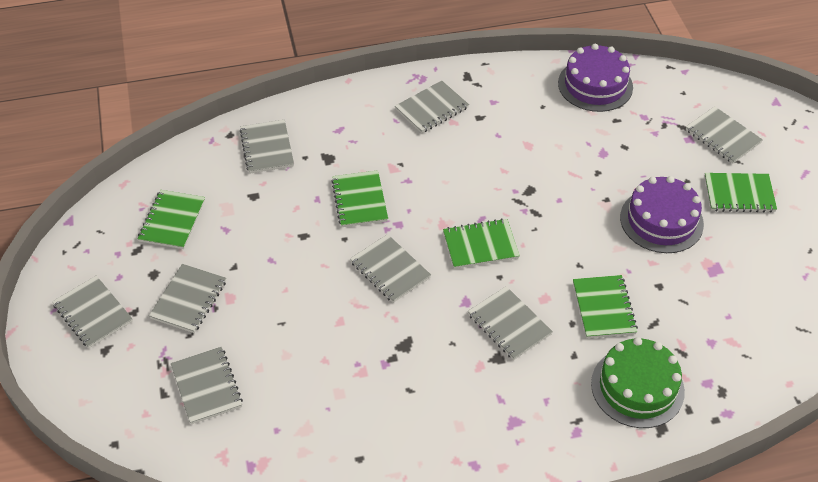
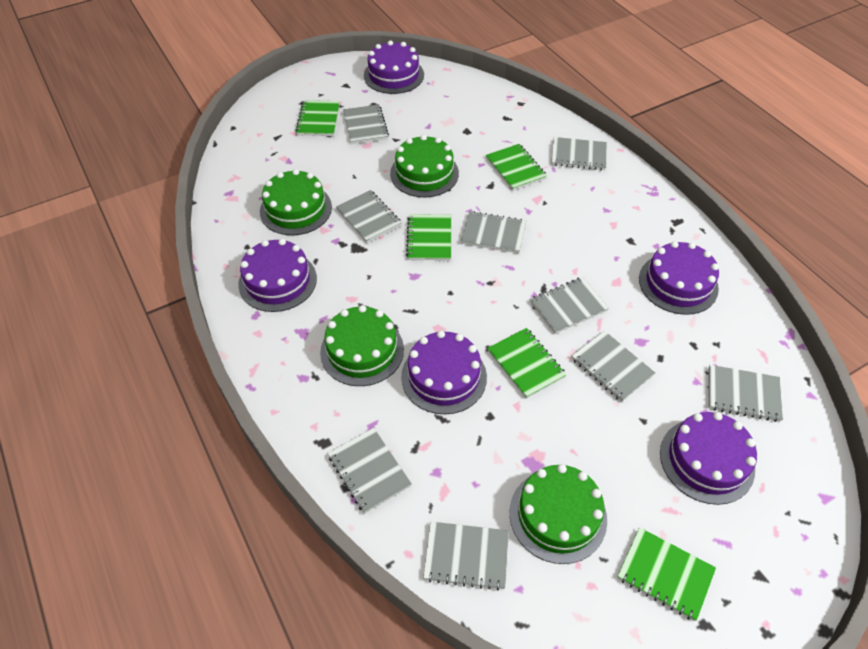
green cake: 1 -> 4
grey notebook: 8 -> 9
purple cake: 2 -> 5

